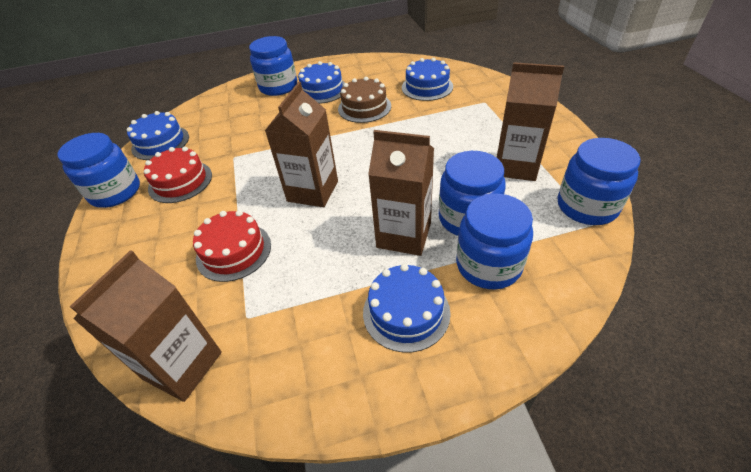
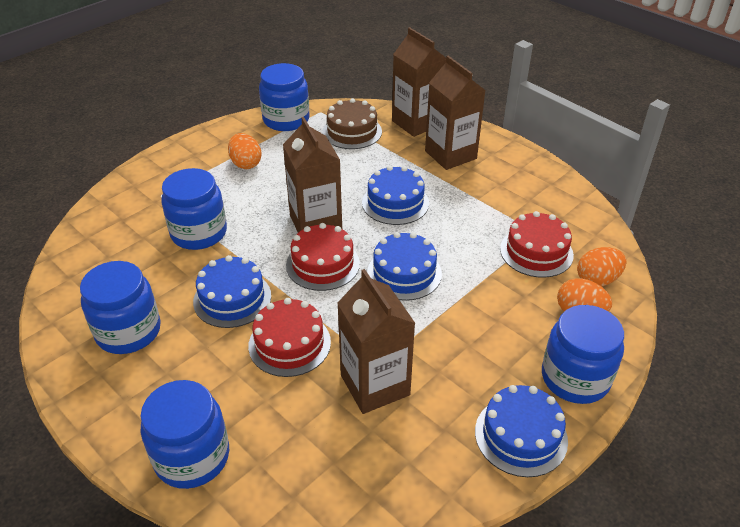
orange egg: 0 -> 3
red cake: 2 -> 3

